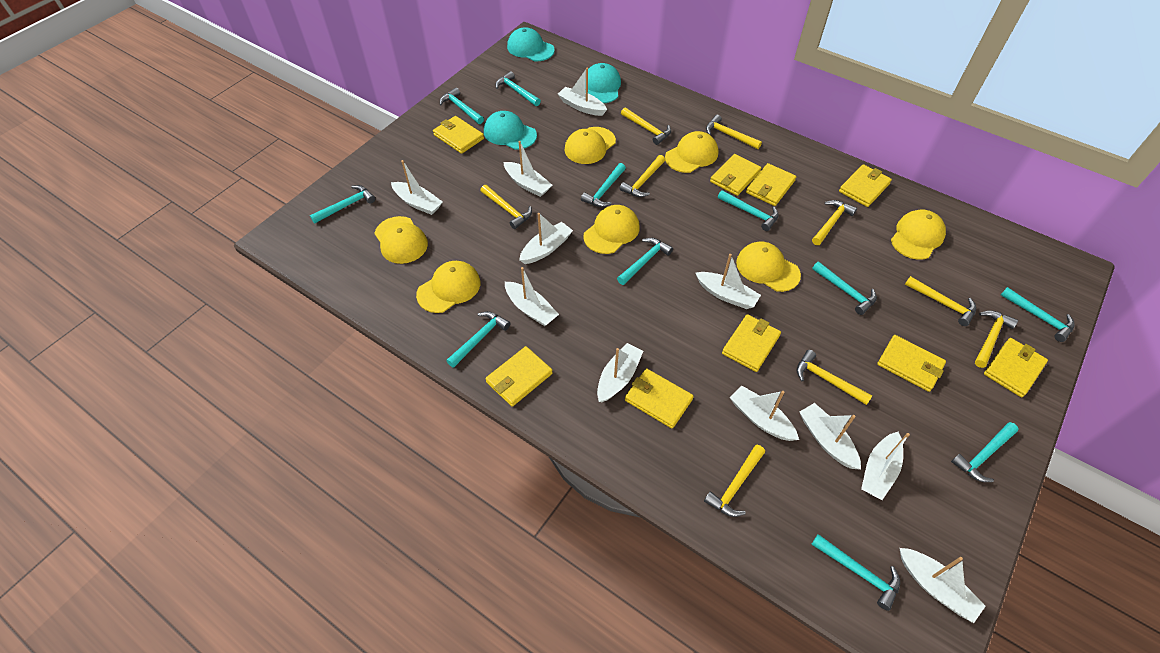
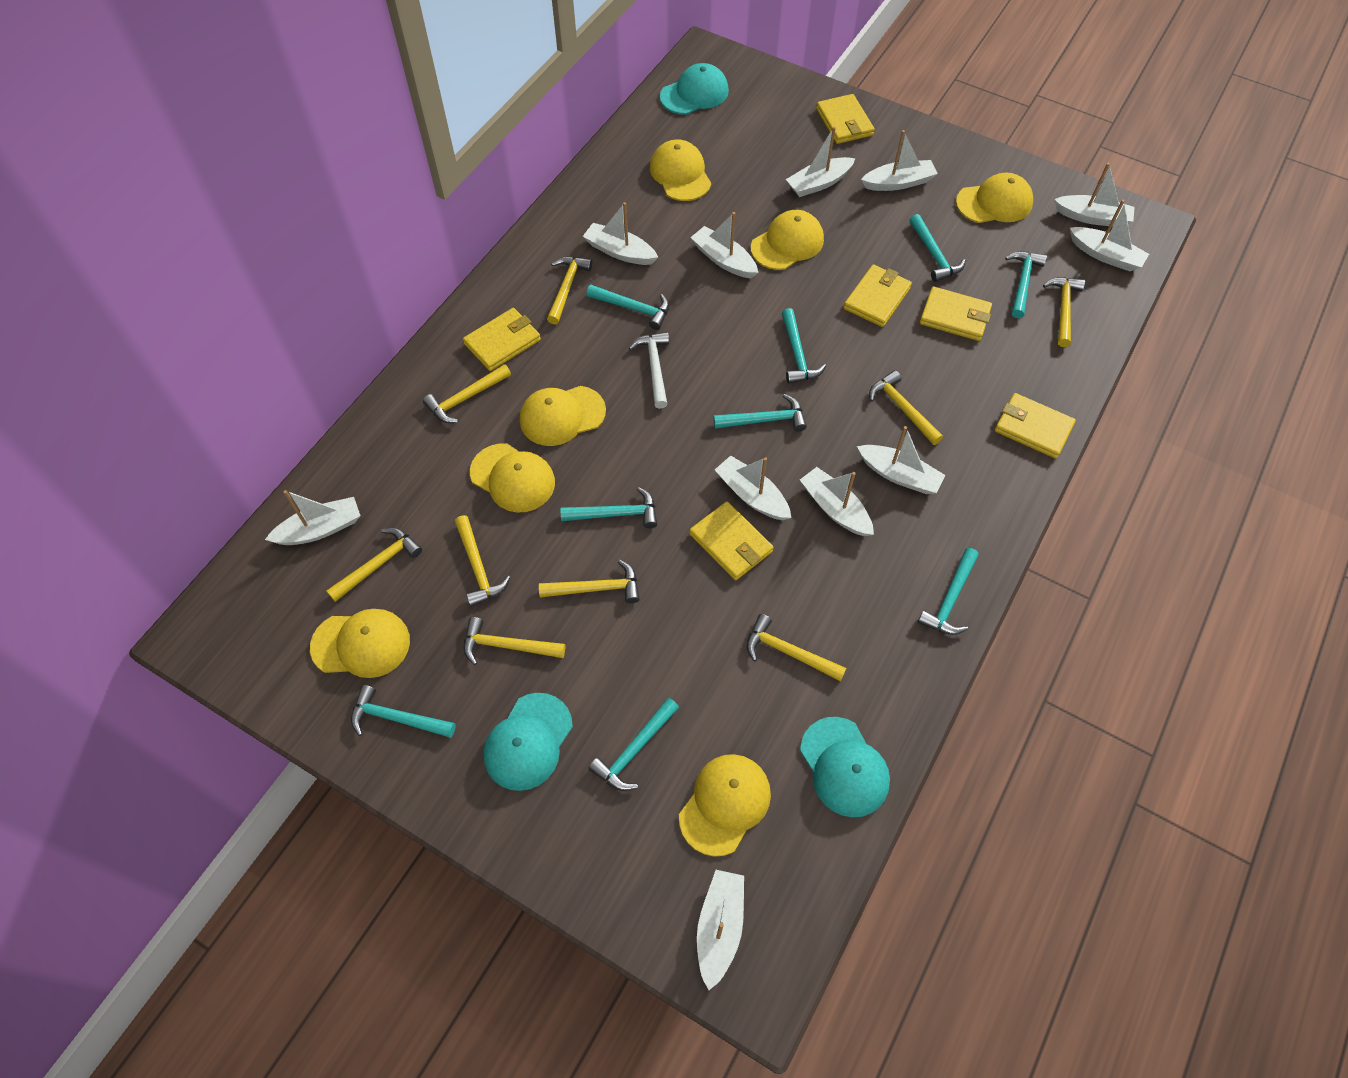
turquoise hammer: 11 -> 9
white hammer: 0 -> 1
yellow wallet: 9 -> 6

